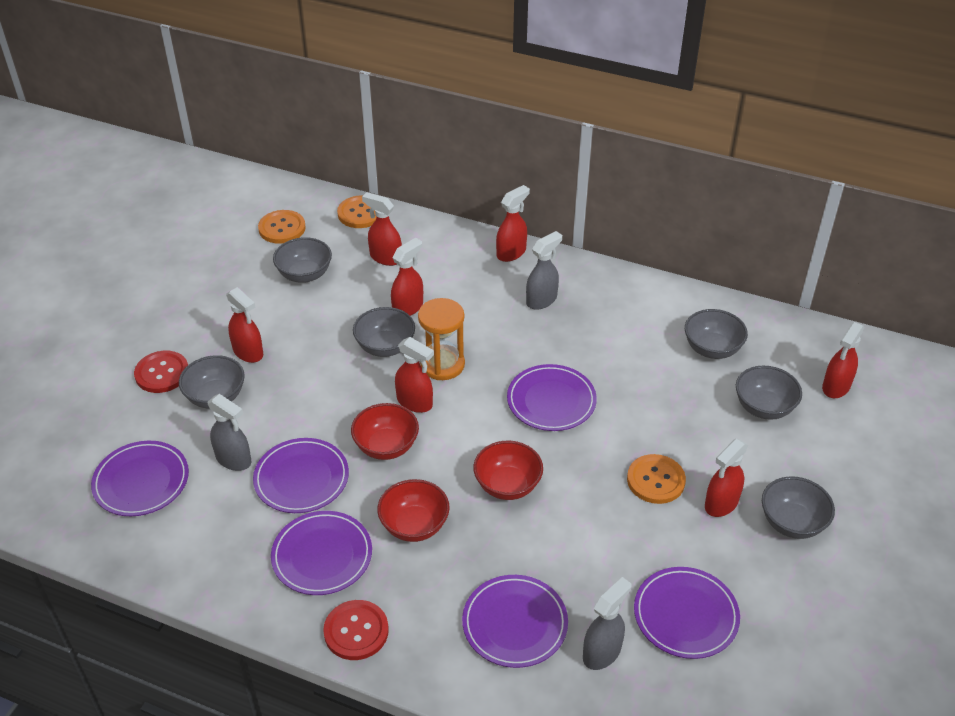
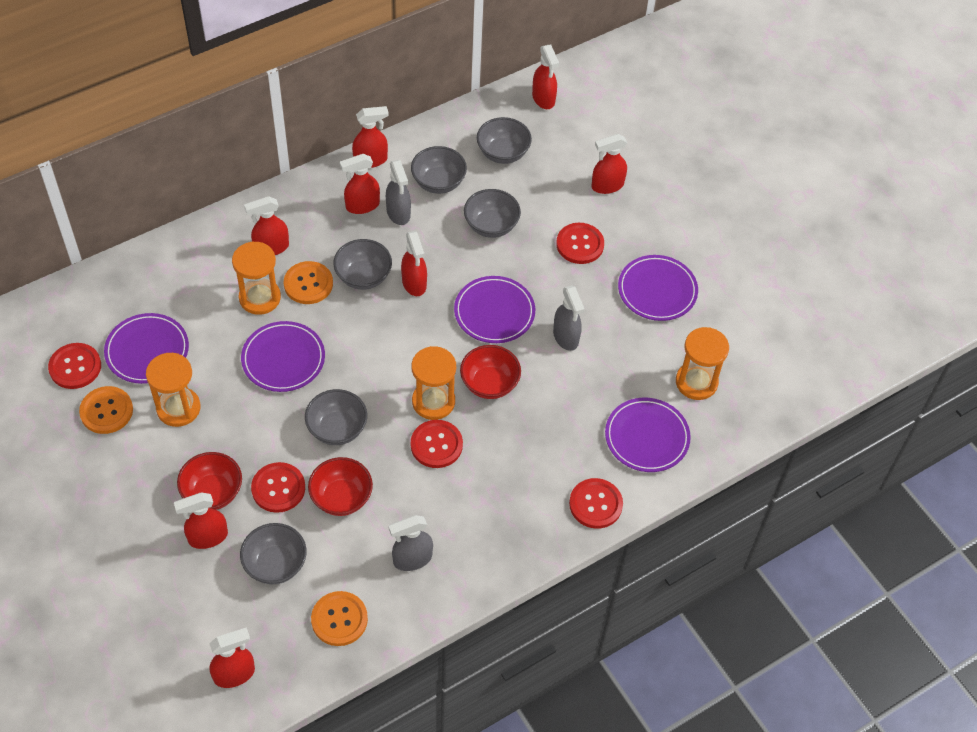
orange hourglass: 1 -> 4
purple plate: 6 -> 5
red button: 2 -> 5
red spray bottle: 7 -> 8

